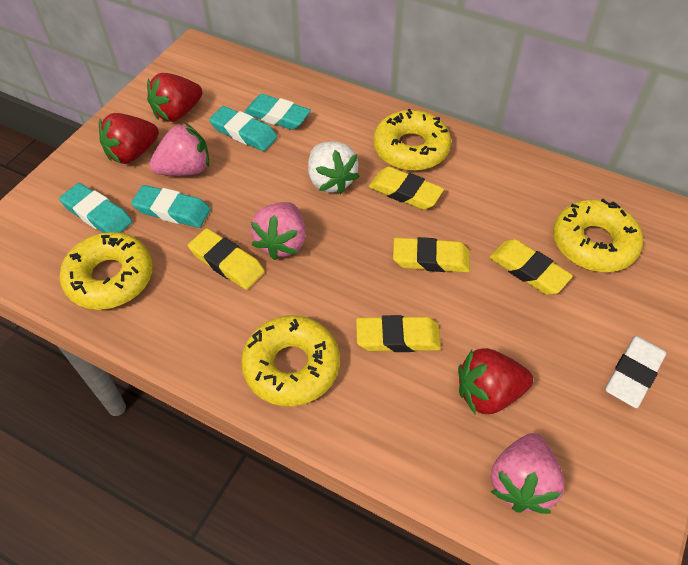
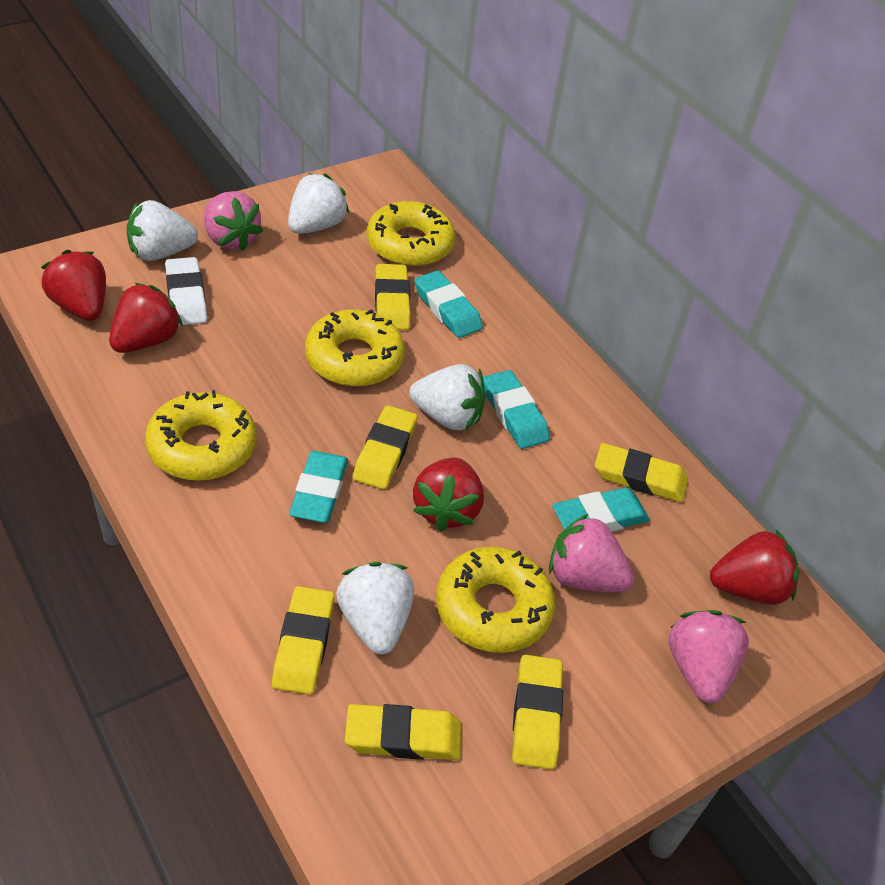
red strawberry: 3 -> 4
white strawberry: 1 -> 4
yellow eraser: 5 -> 6

